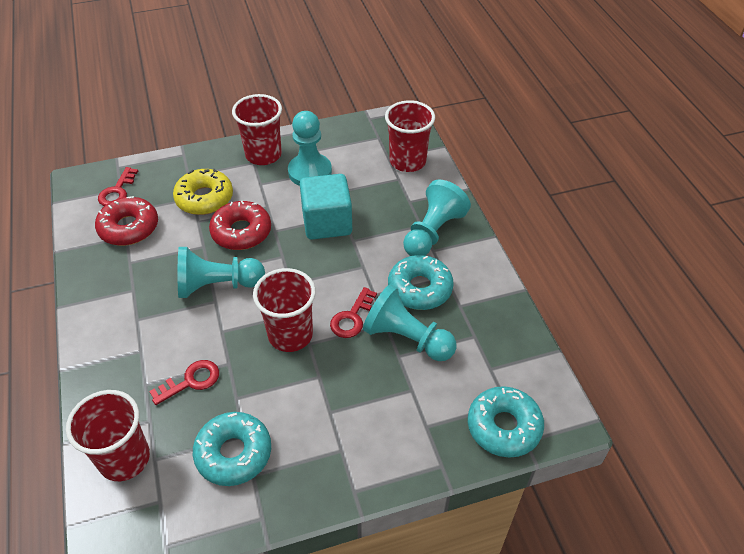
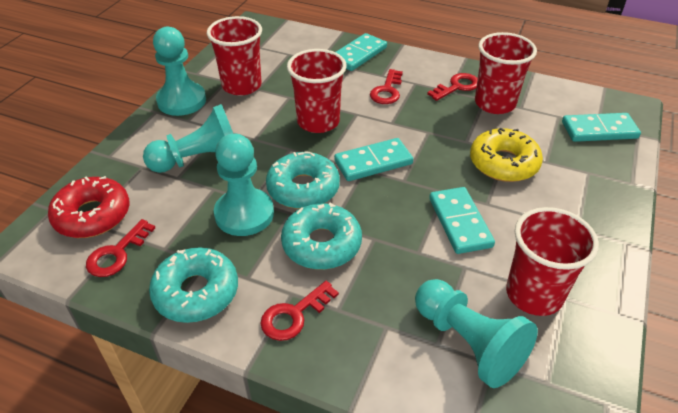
red donut: 2 -> 1
red key: 3 -> 4
turquoise cube: 1 -> 0
turquoise domino: 0 -> 4

